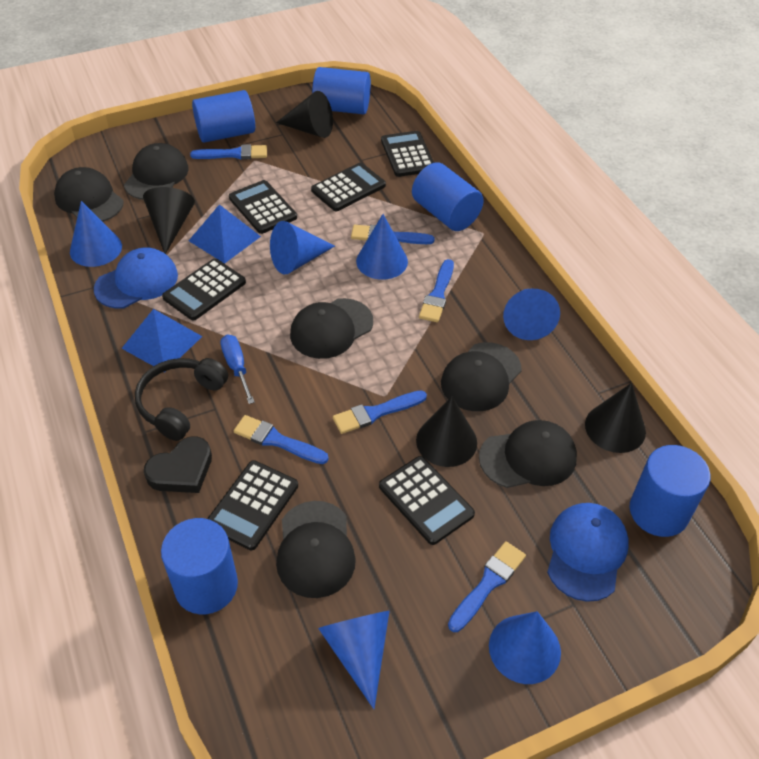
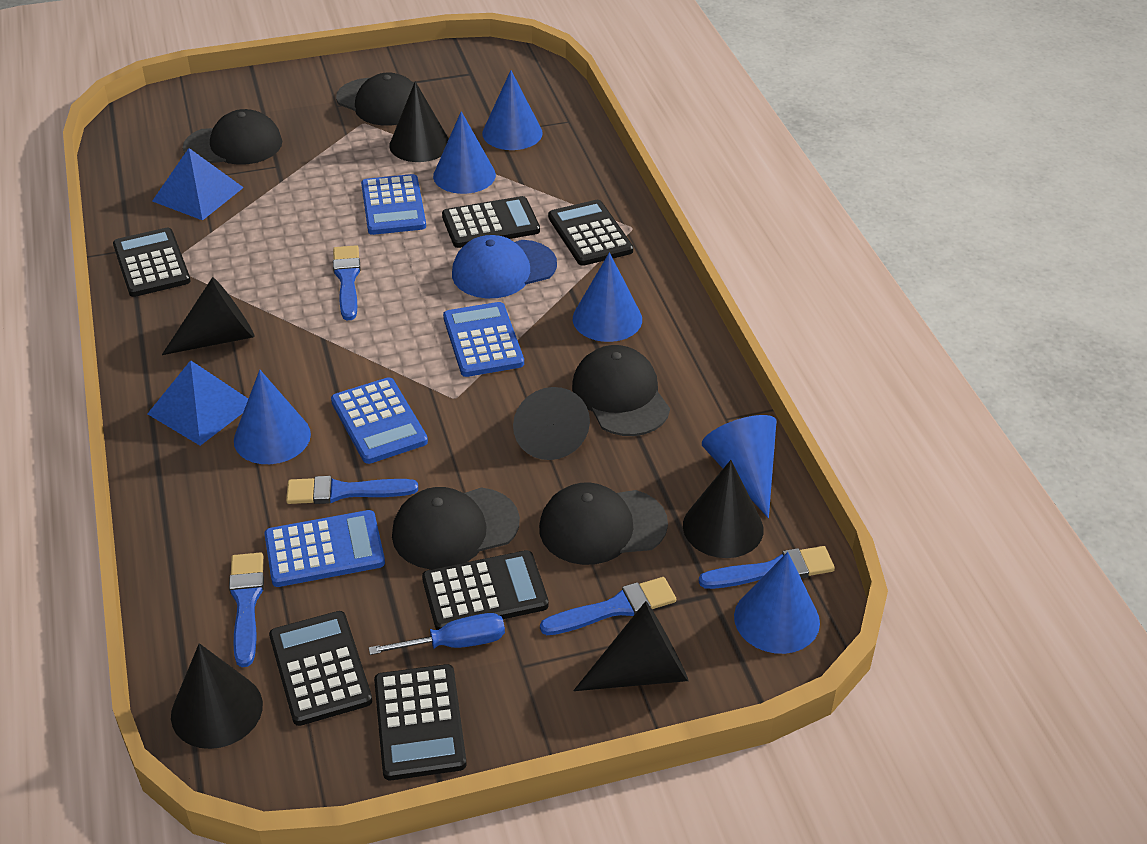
black cap: 6 -> 5
black cone: 4 -> 6
black headphones: 1 -> 0
black heart: 1 -> 0
blue brush: 6 -> 5
blue calculator: 0 -> 4
blue cap: 2 -> 1
blue cylinder: 5 -> 0

